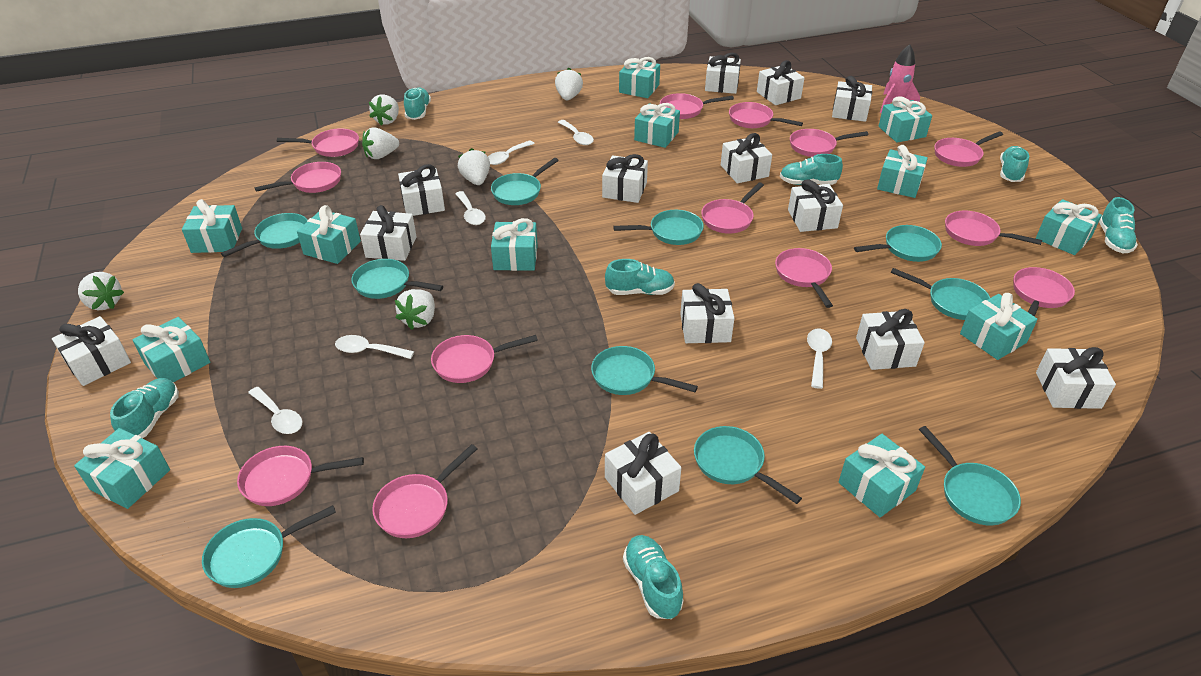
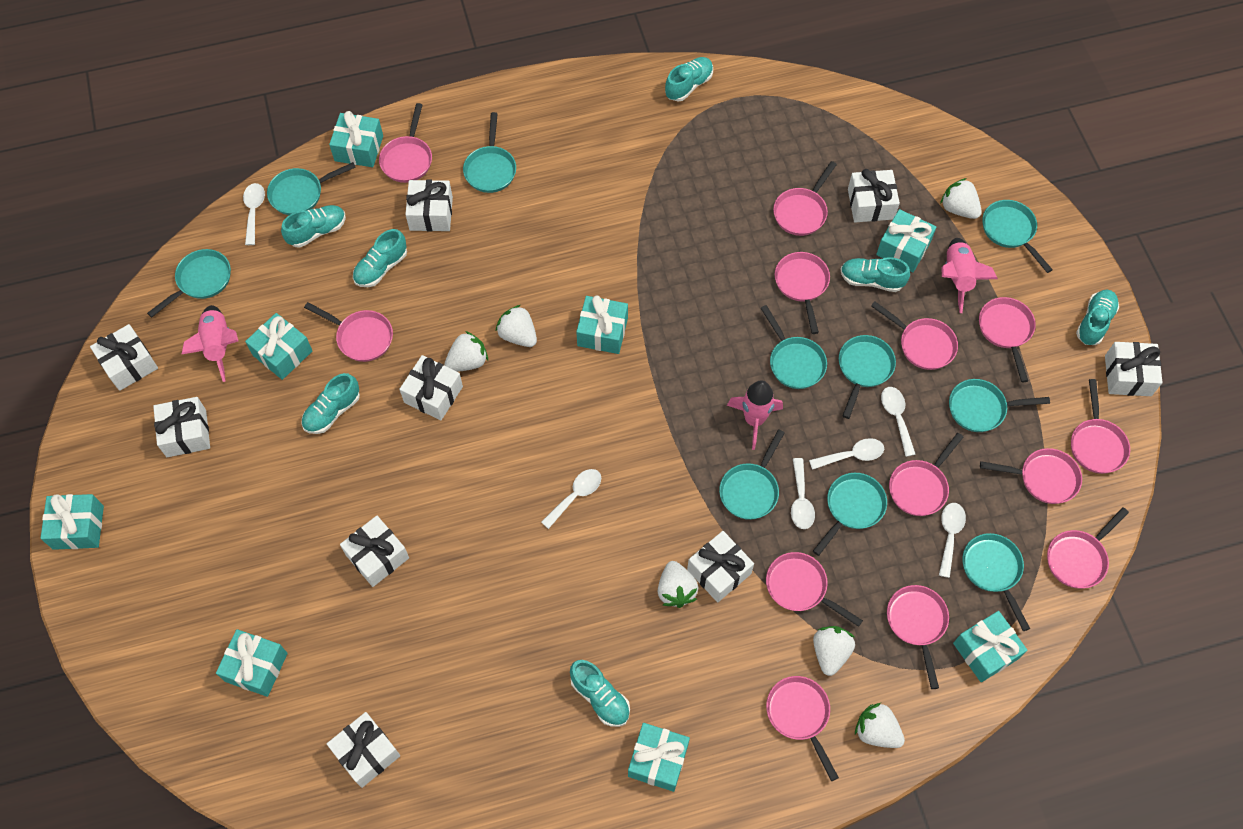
pink rocket: 1 -> 3
turquoise gift: 12 -> 8
white gift: 13 -> 9

